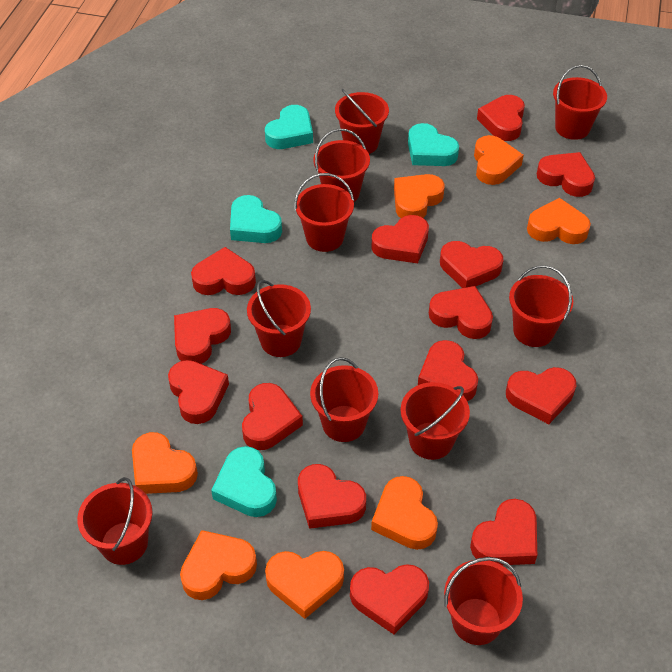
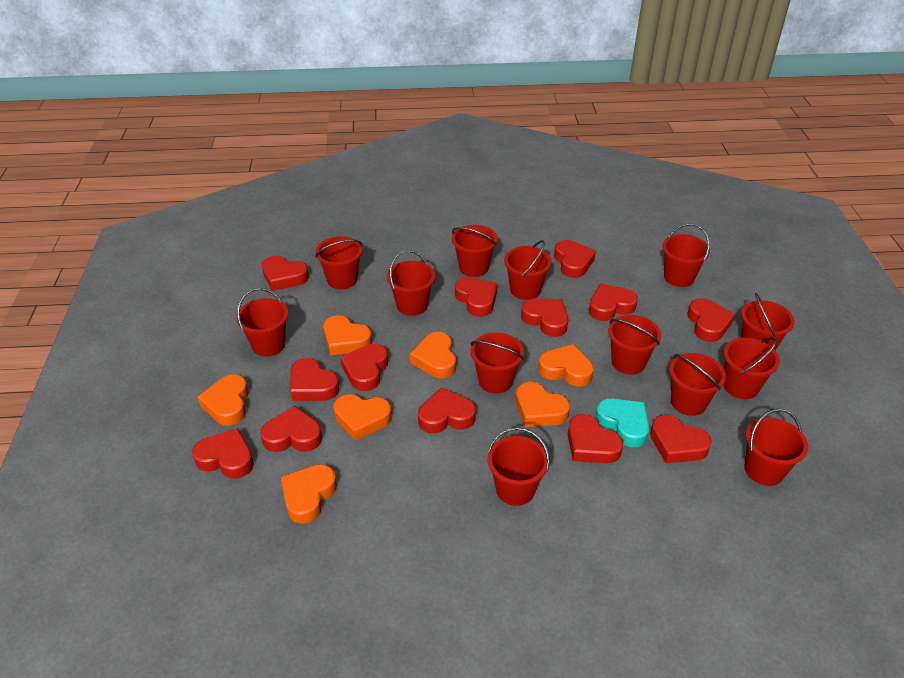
red bucket: 10 -> 13
red heart: 14 -> 13
turquoise heart: 4 -> 1

